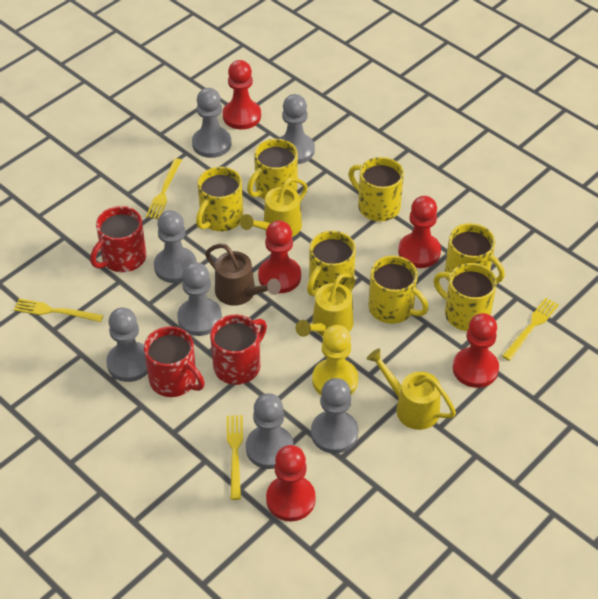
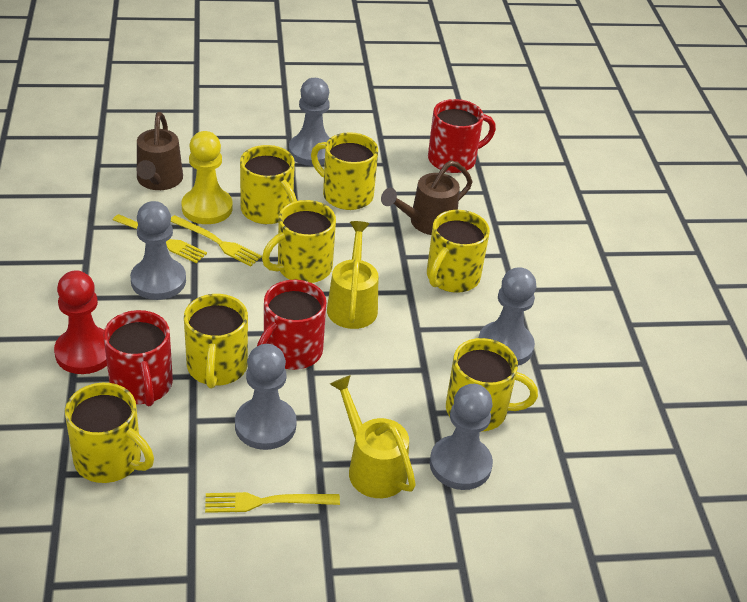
brown watering can: 1 -> 2
grey pawn: 7 -> 5
red pawn: 5 -> 1
yellow fork: 4 -> 3
yellow watering can: 3 -> 2

